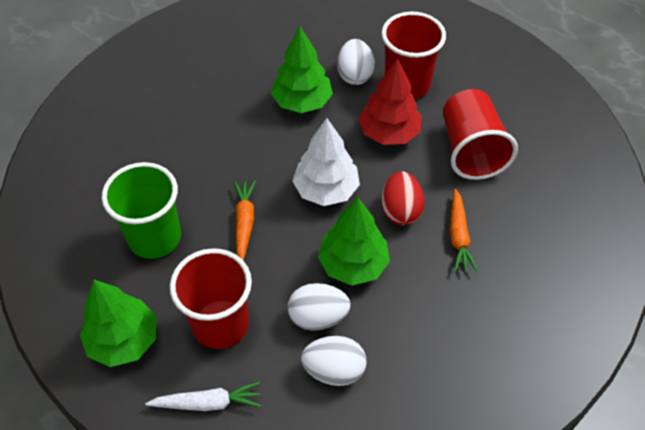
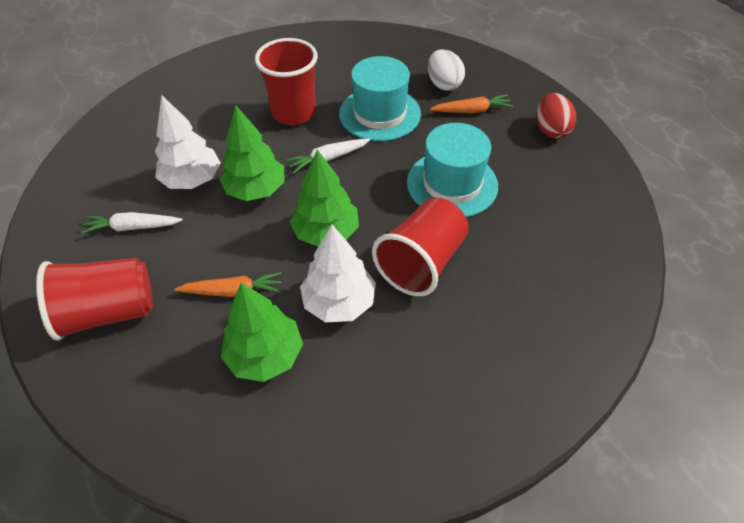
green cup: 1 -> 0
red tree: 1 -> 0
turquoise hat: 0 -> 2
white carrot: 1 -> 2
white egg: 3 -> 1
white tree: 1 -> 2

